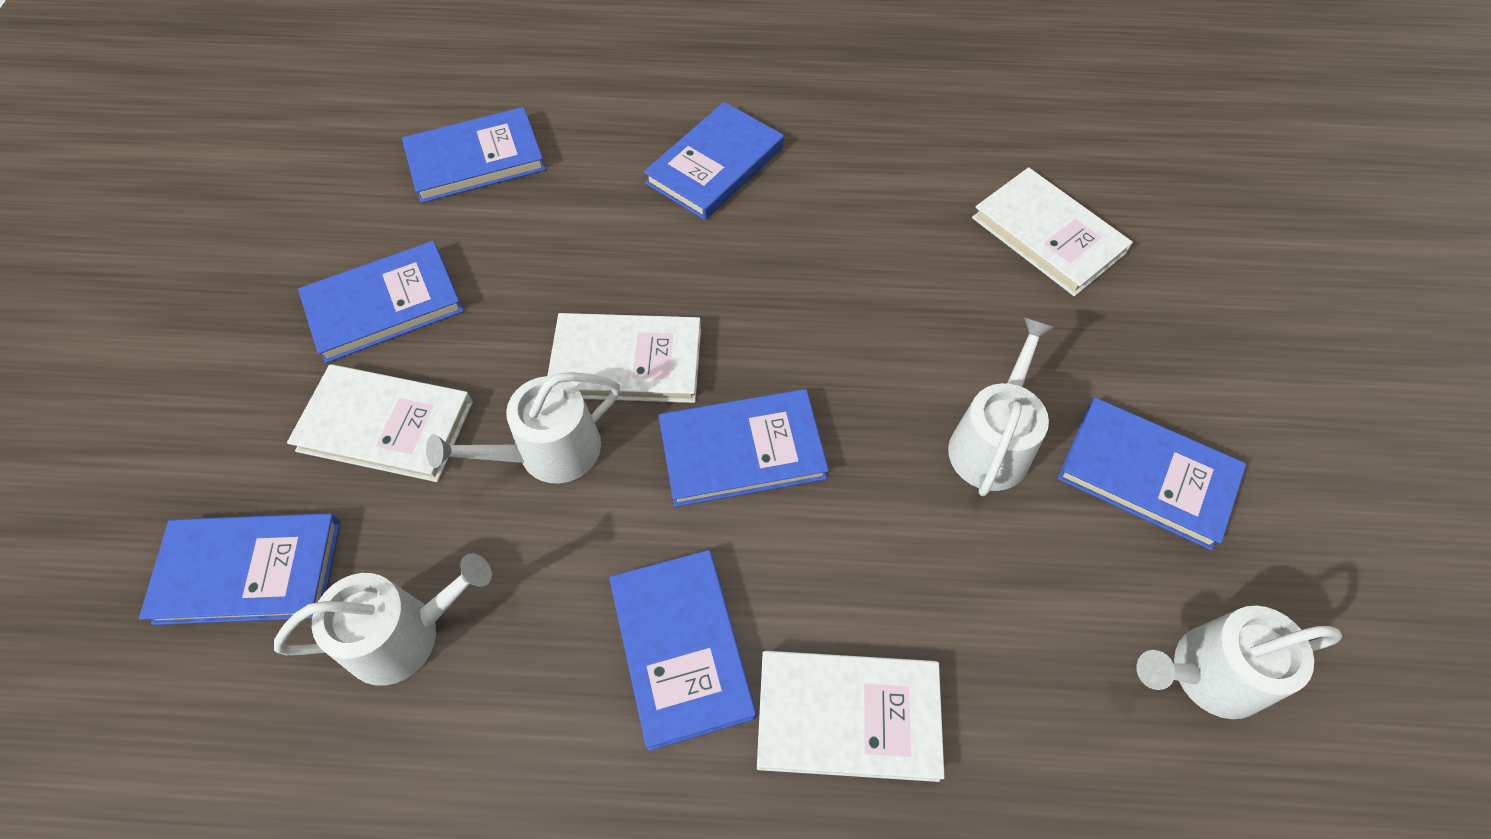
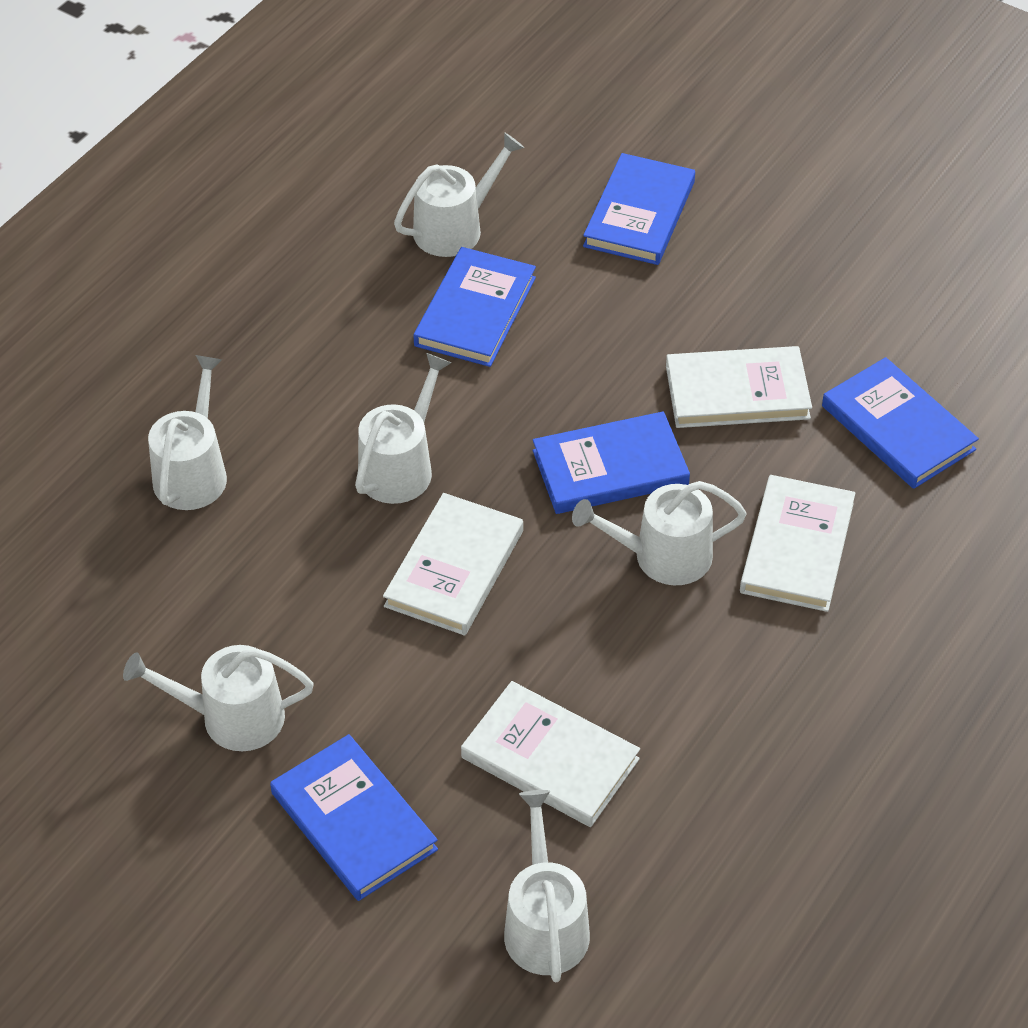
blue book: 7 -> 5
white watering can: 4 -> 6

